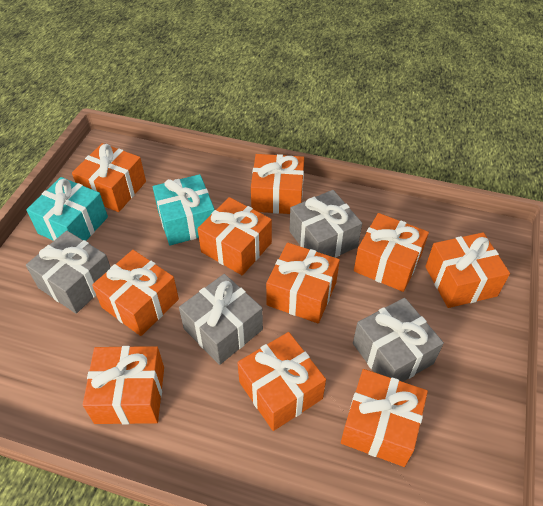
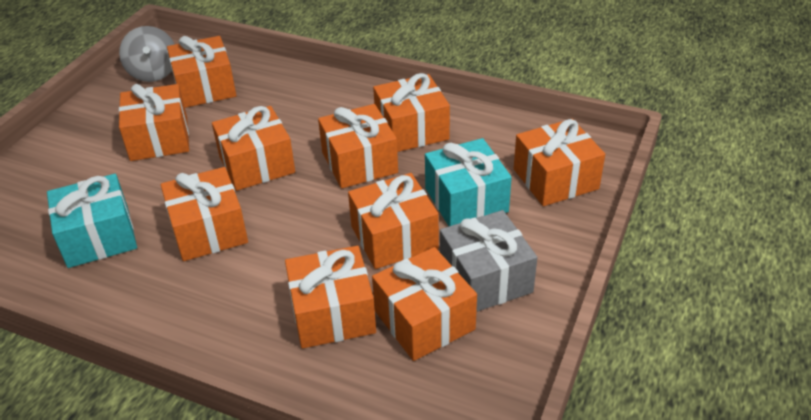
grey gift: 4 -> 1
grey spinning top: 0 -> 1

